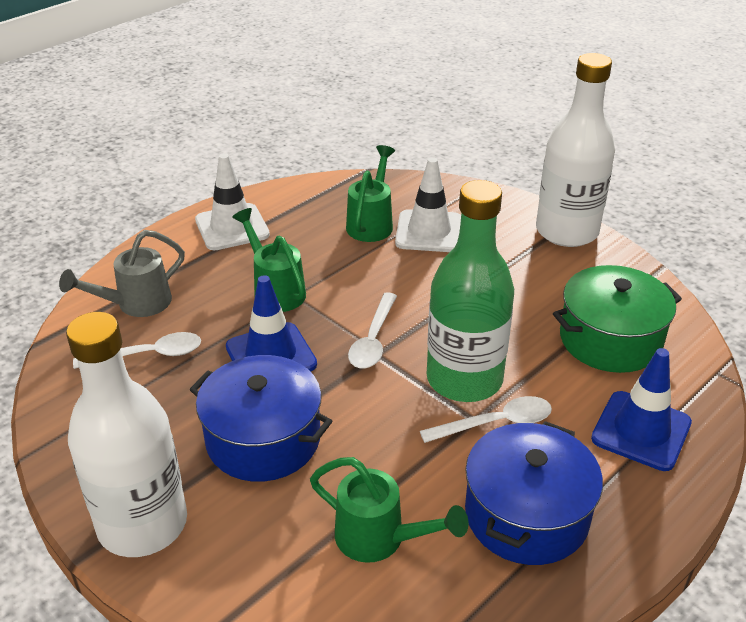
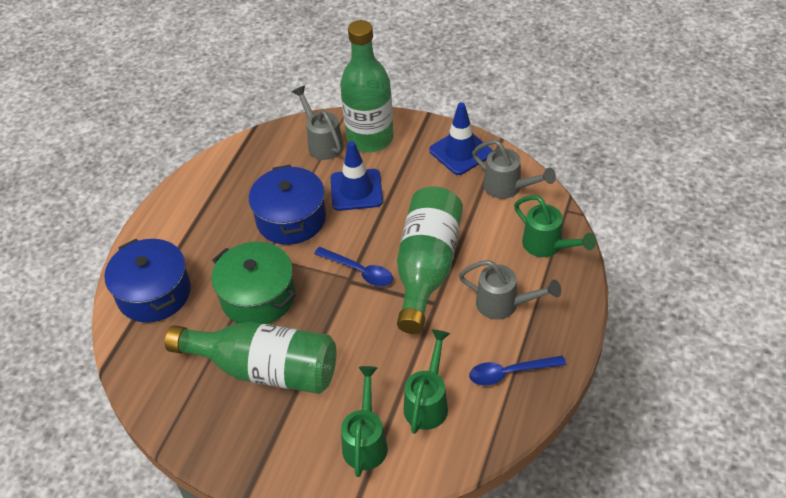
blue spoon: 0 -> 2
green bottle: 1 -> 3
grey watering can: 1 -> 3
white bottle: 2 -> 0
white spoon: 3 -> 0
white traffic cone: 2 -> 0

